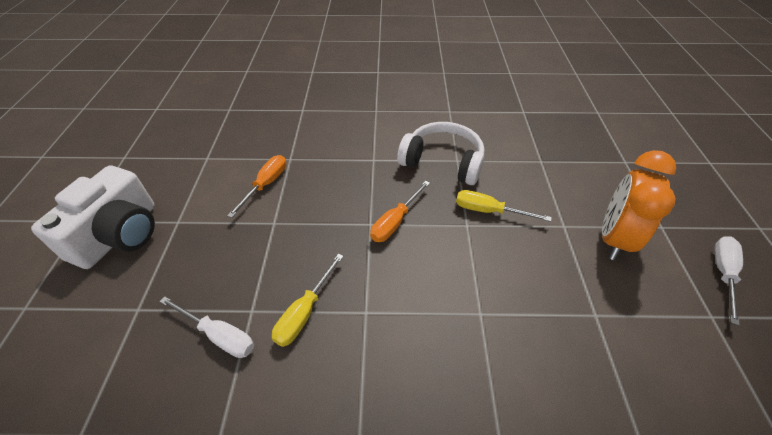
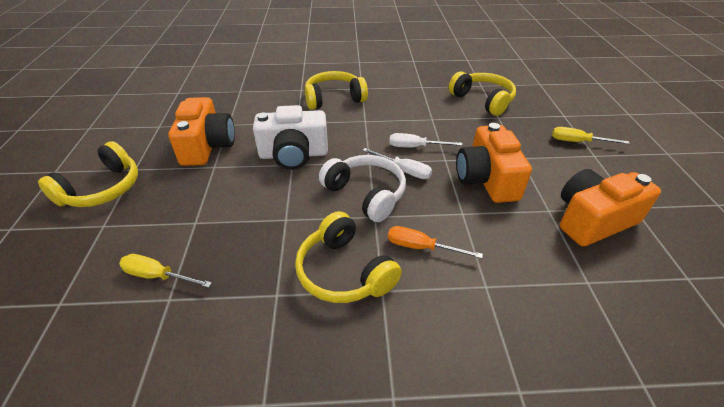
orange camera: 0 -> 3
orange clock: 1 -> 0
orange screwdriver: 2 -> 1
yellow headphones: 0 -> 4

